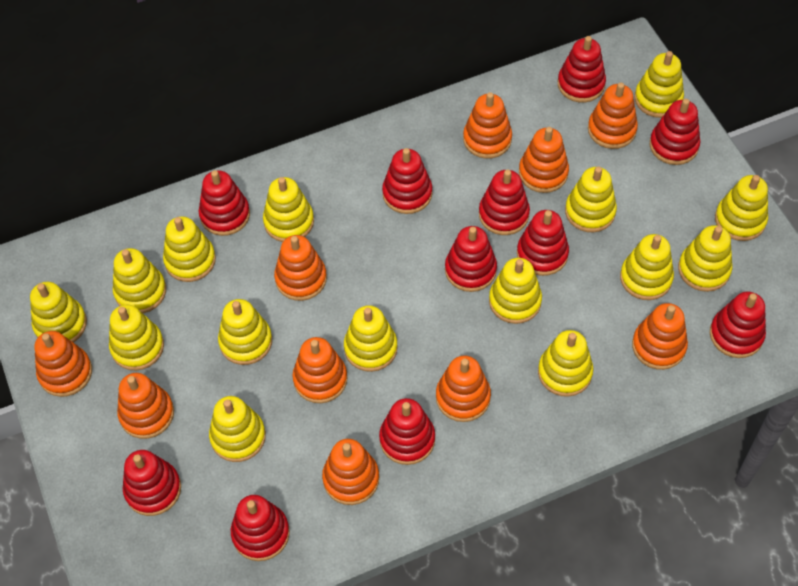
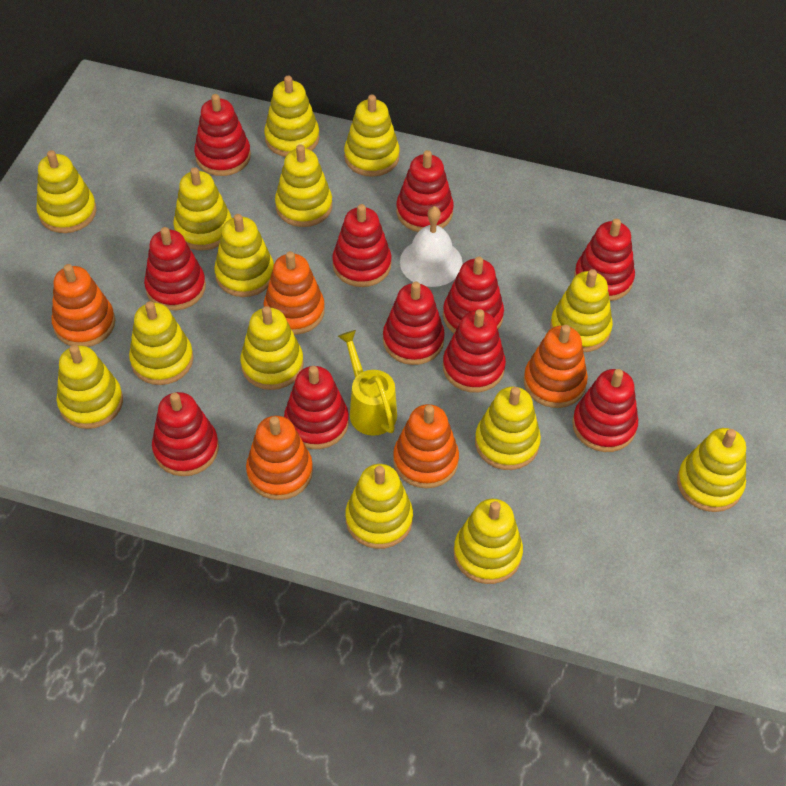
orange stacking toy: 10 -> 5
white bell: 0 -> 1
yellow stacking toy: 15 -> 14
yellow watering can: 0 -> 1

